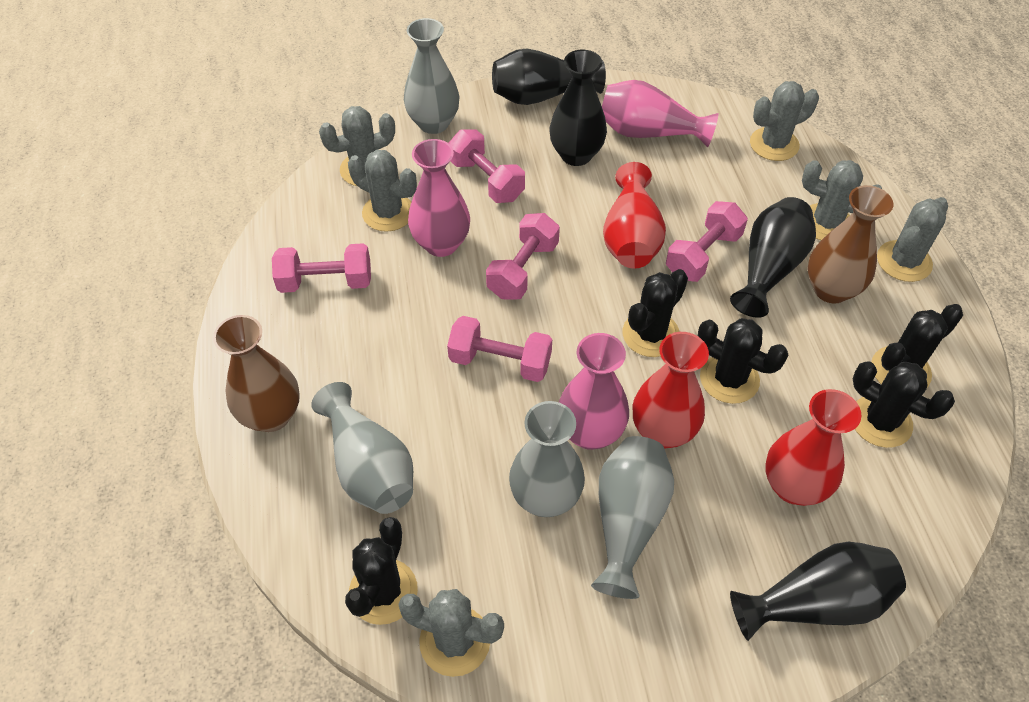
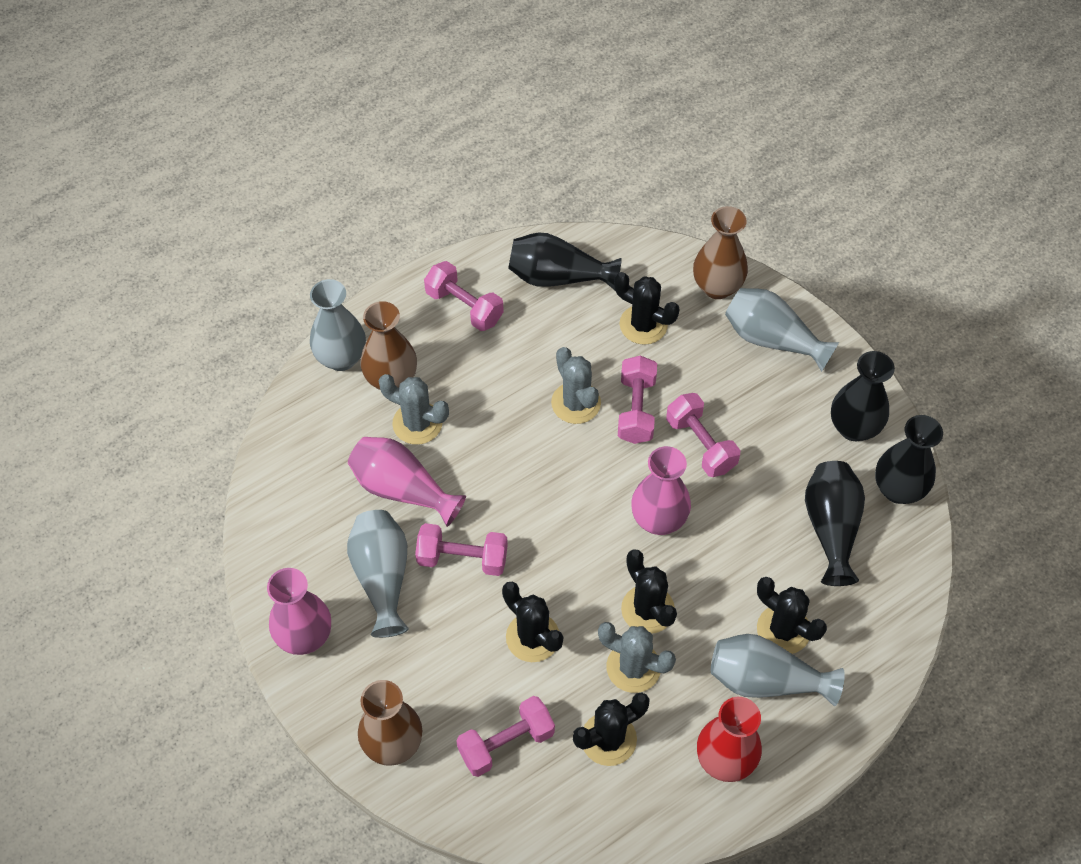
brown vase: 2 -> 3
grey cactus: 6 -> 3
red vase: 3 -> 1

